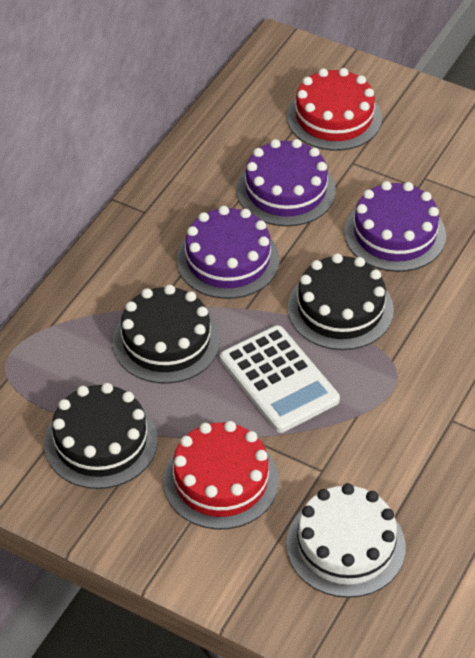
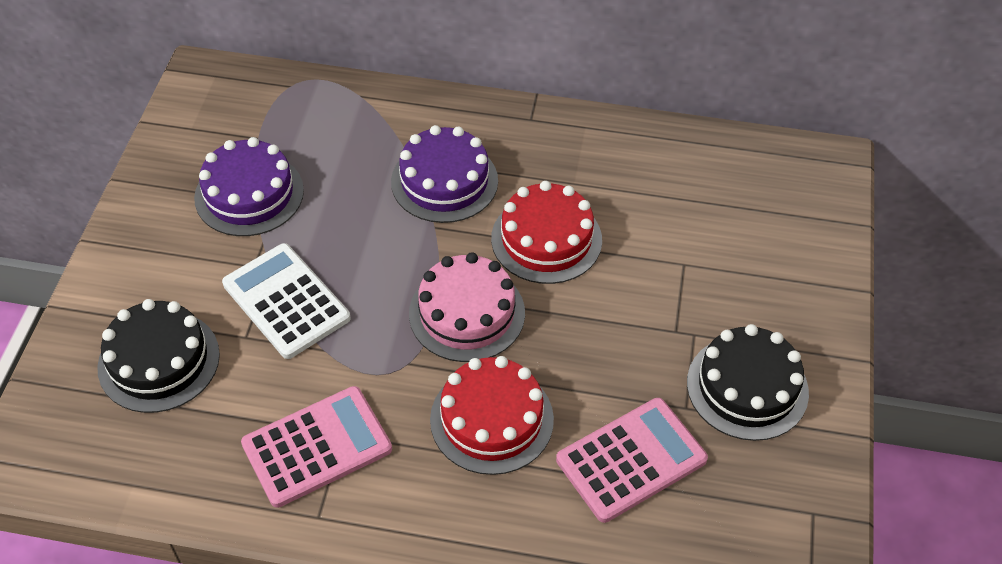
black cake: 3 -> 2
pink cake: 0 -> 1
pink calculator: 0 -> 2
purple cake: 3 -> 2
white cake: 1 -> 0

